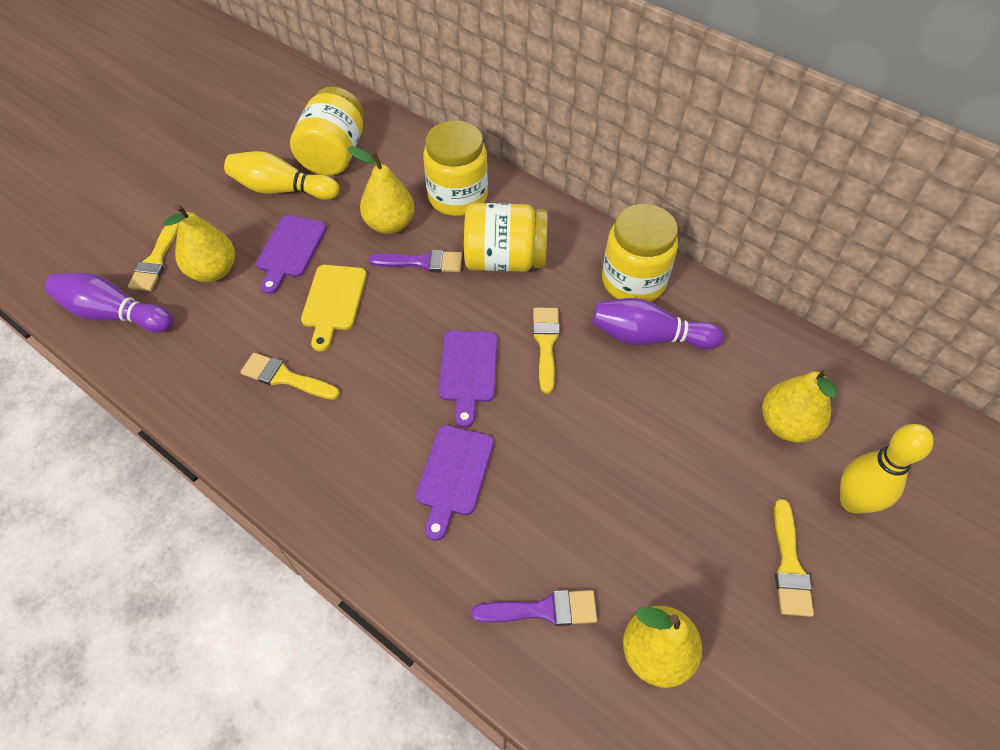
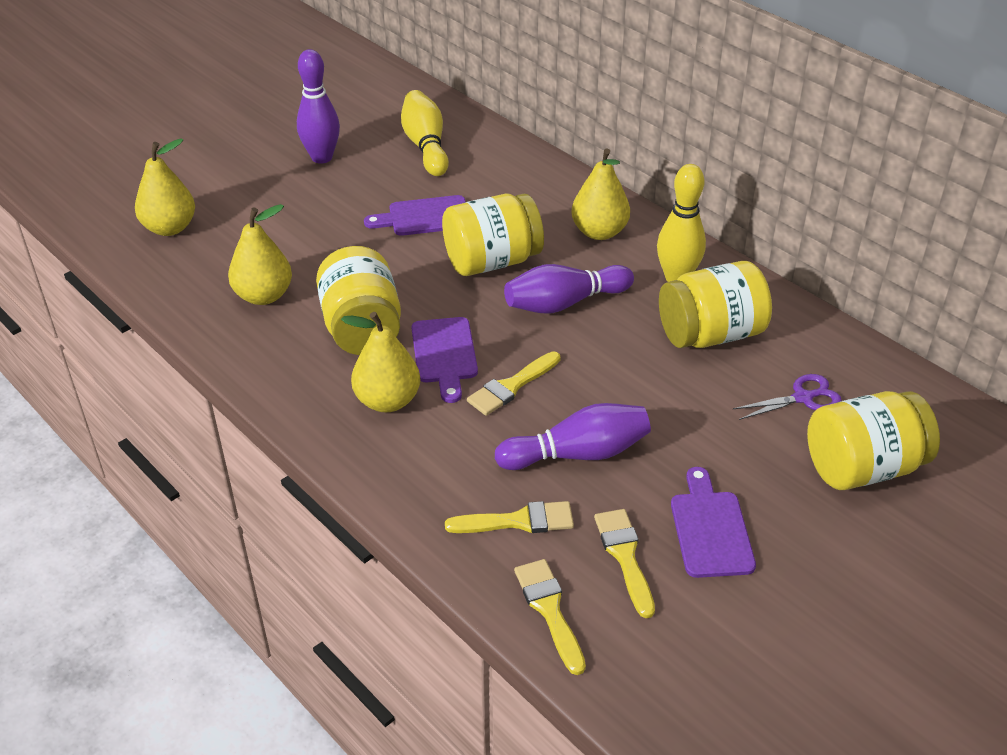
purple bowling pin: 2 -> 3
purple brush: 2 -> 0
purple scissors: 0 -> 1
yellow cutting board: 1 -> 0

